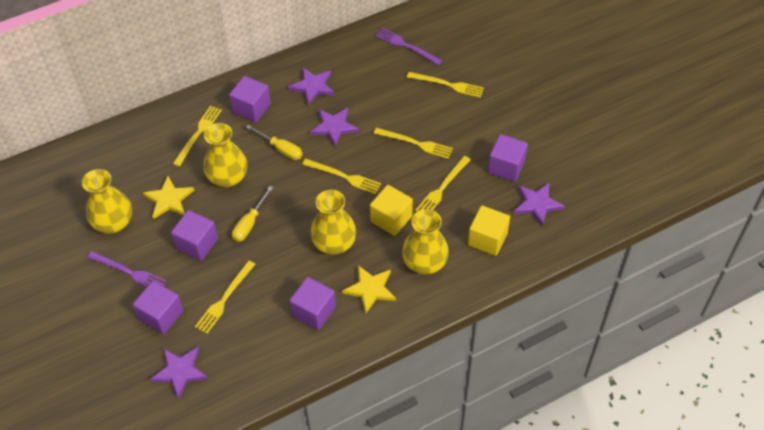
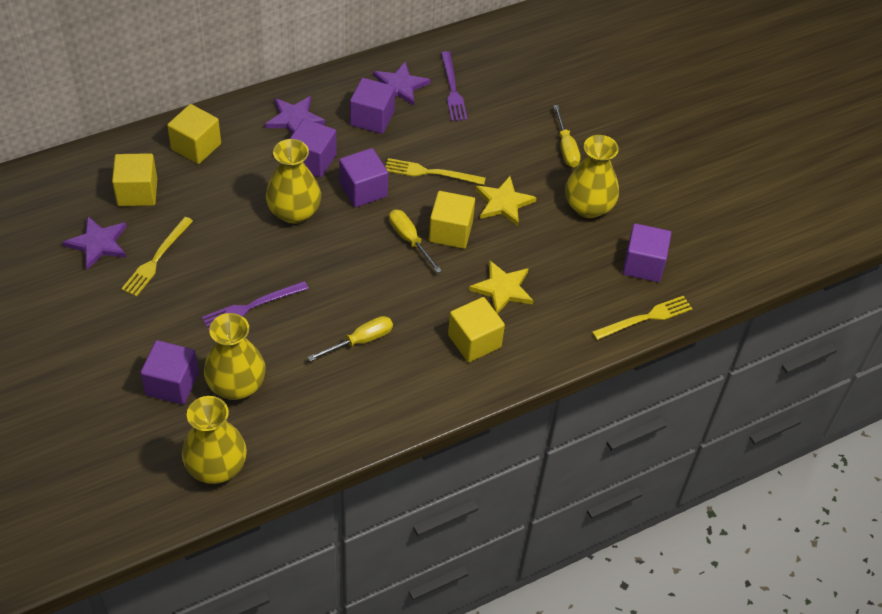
purple star: 4 -> 3
yellow cube: 2 -> 4
yellow fork: 6 -> 3
yellow screwdriver: 2 -> 3

